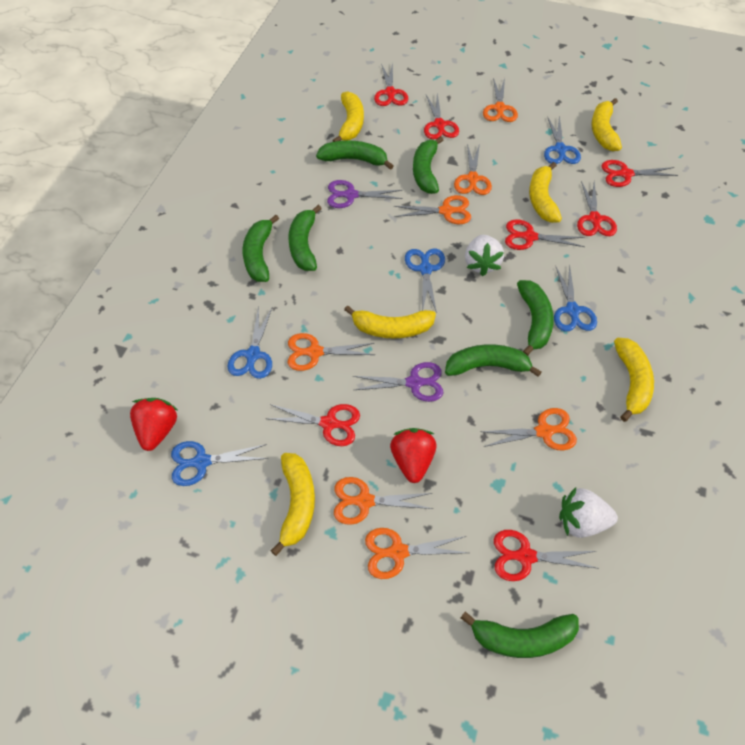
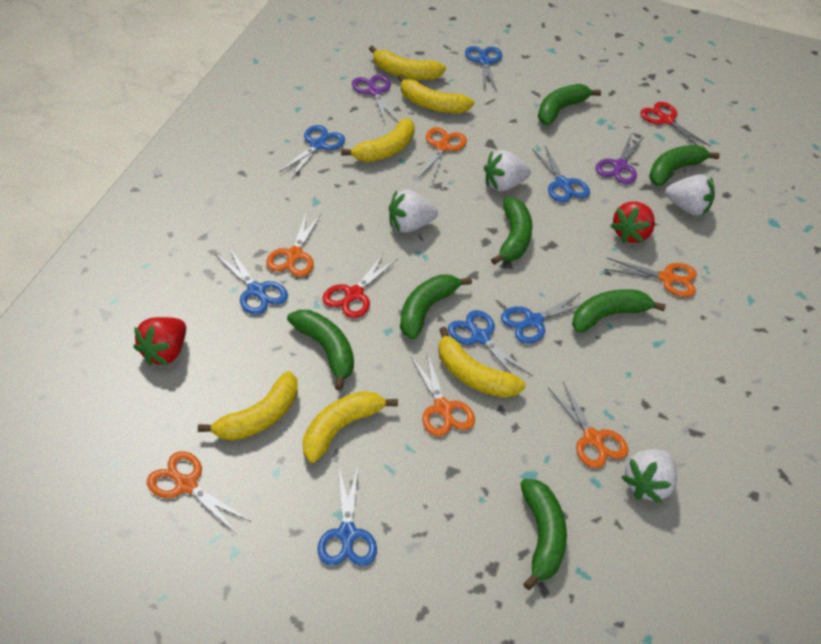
blue scissors: 5 -> 7
orange scissors: 7 -> 6
red scissors: 7 -> 2
white strawberry: 2 -> 4

